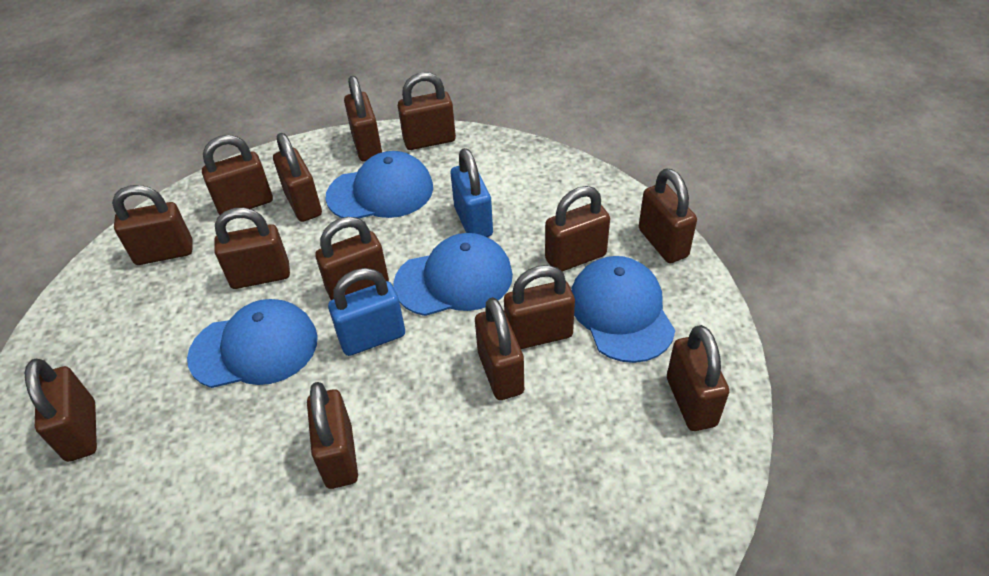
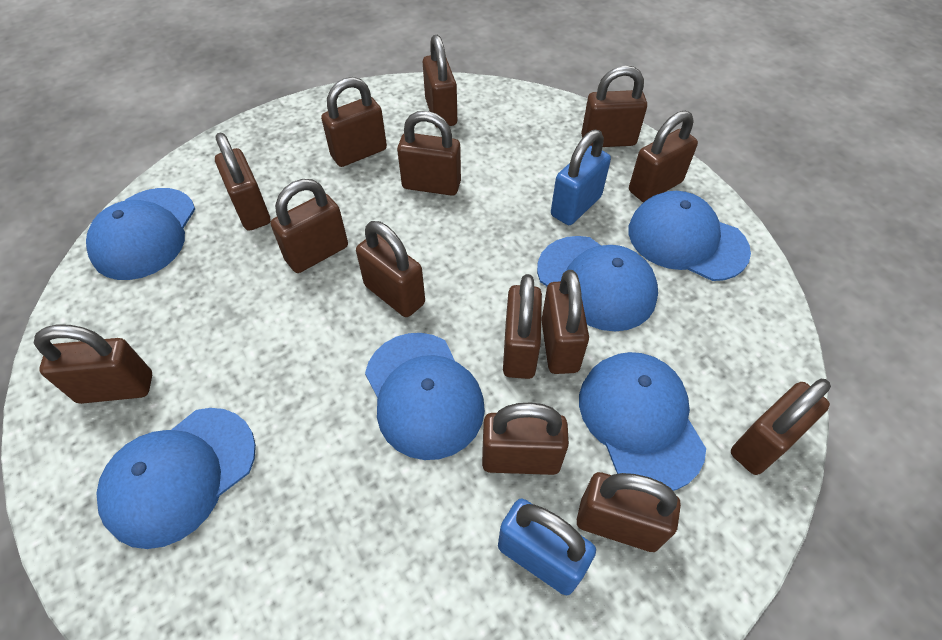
blue cap: 4 -> 6

